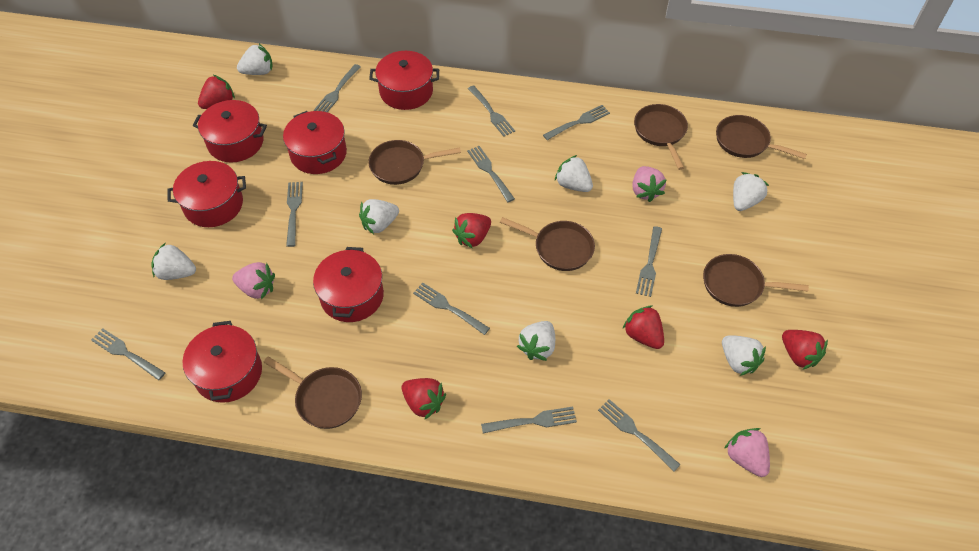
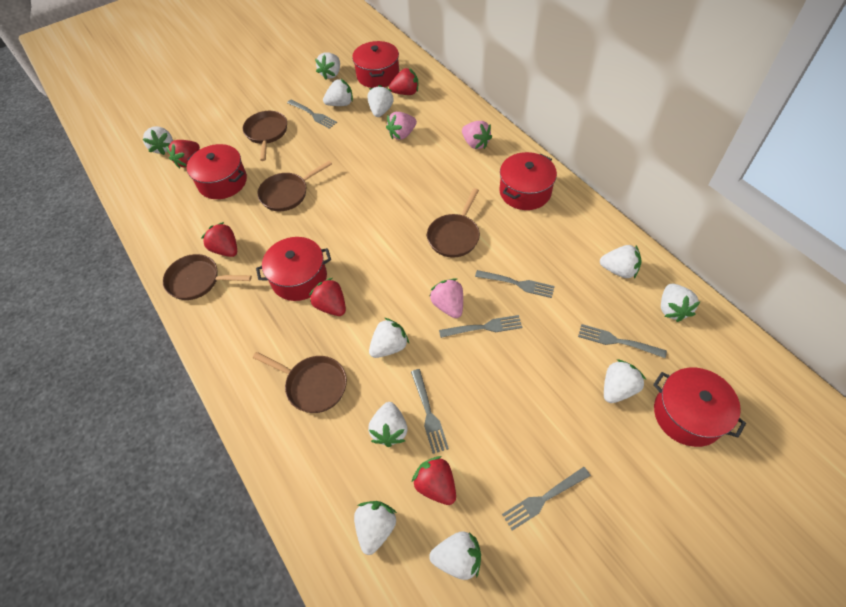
brown pan: 6 -> 5
grey fork: 10 -> 6
red pot: 6 -> 5
white strawberry: 7 -> 11

